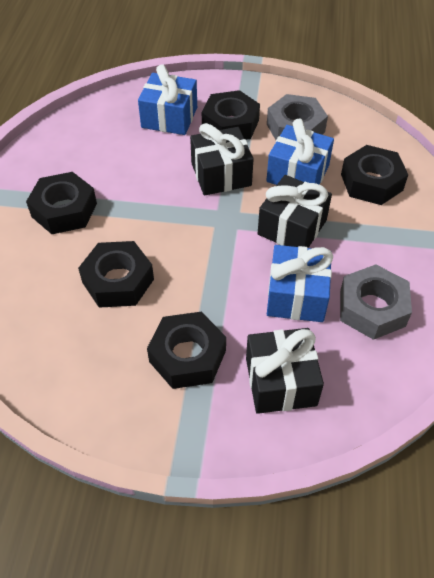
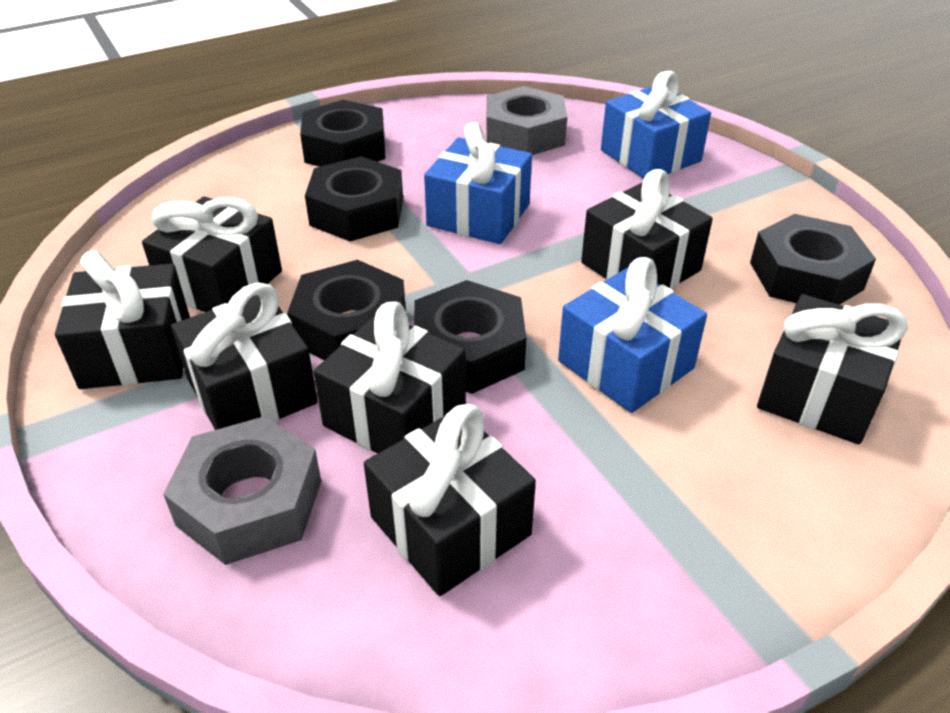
black gift: 3 -> 7

